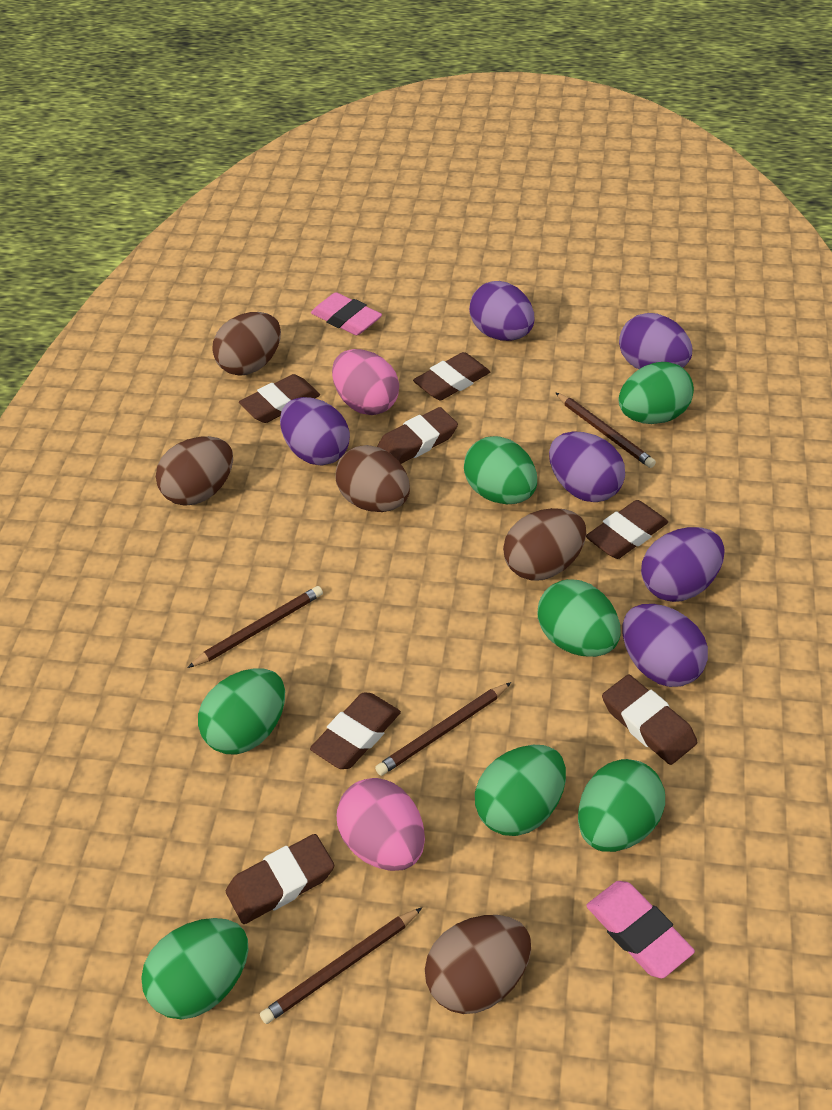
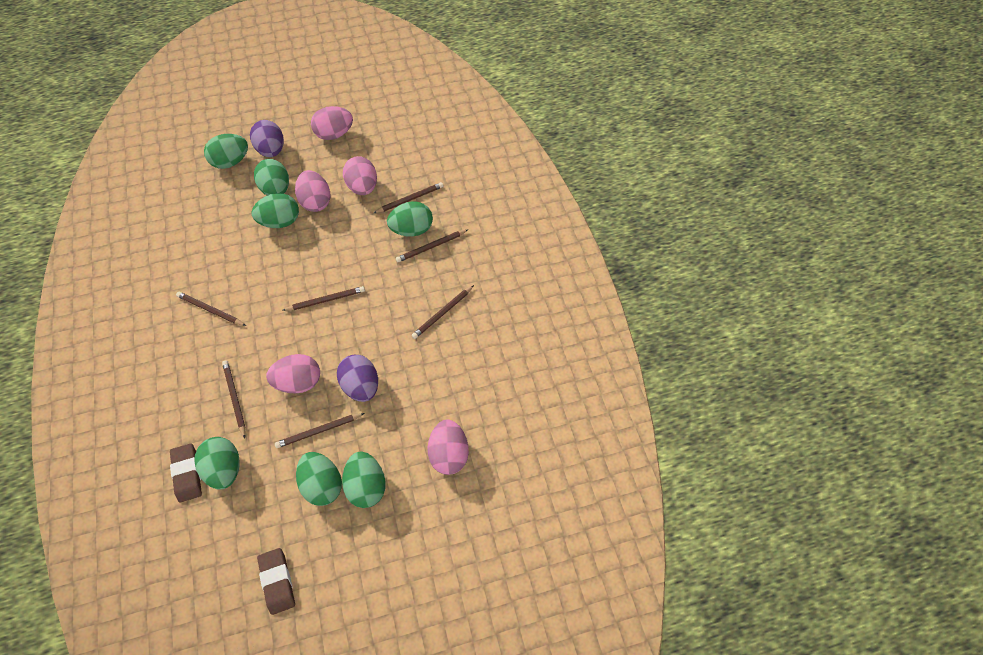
brown egg: 5 -> 0
brown eraser: 7 -> 2
brown pencil: 4 -> 7
pink egg: 2 -> 5
pink eraser: 2 -> 0
purple egg: 6 -> 2

